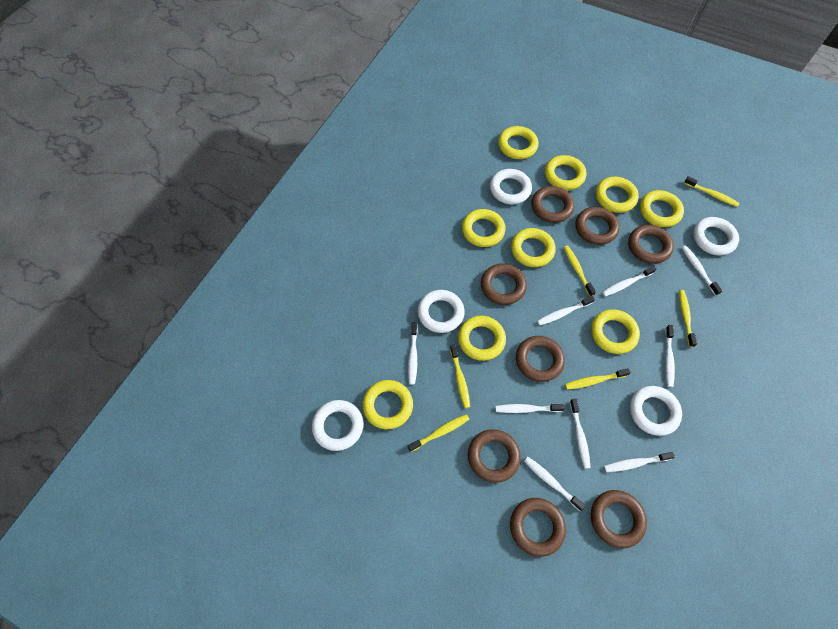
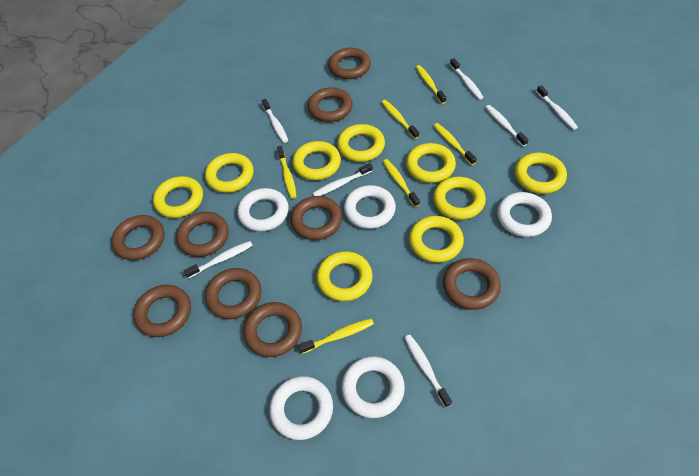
brown ring: 8 -> 9
white toothbrush: 9 -> 7

